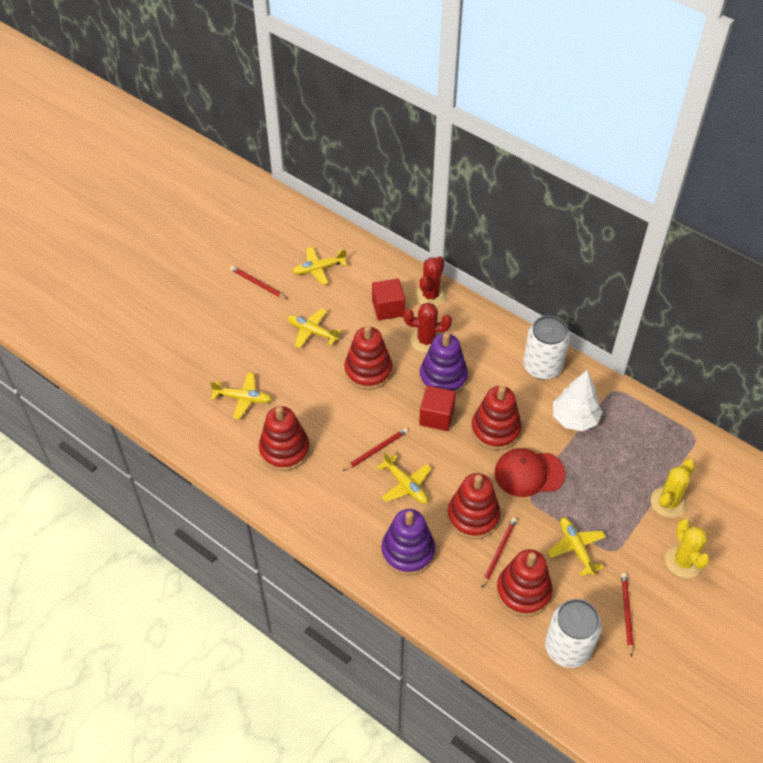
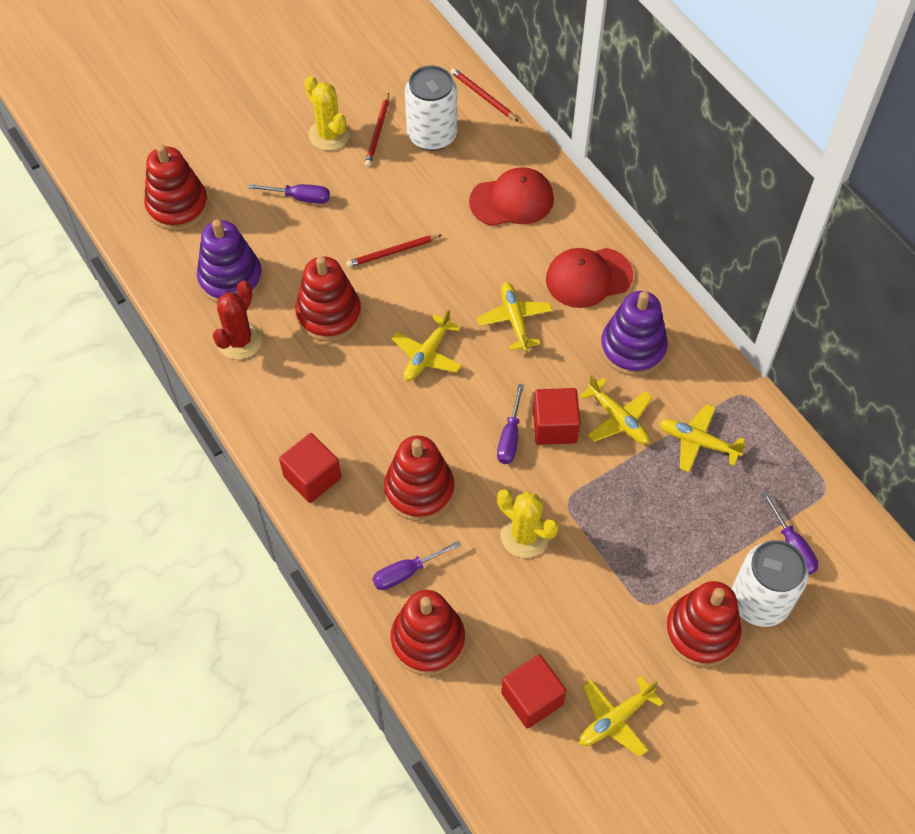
purple screwdriver: 0 -> 4
red cactus: 2 -> 1
red cap: 1 -> 2
red cube: 2 -> 3
red pencil: 4 -> 3
white tree: 1 -> 0

